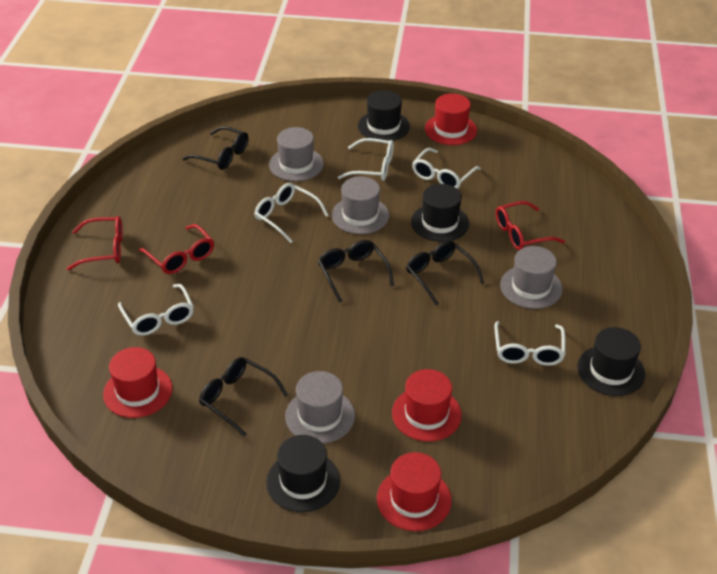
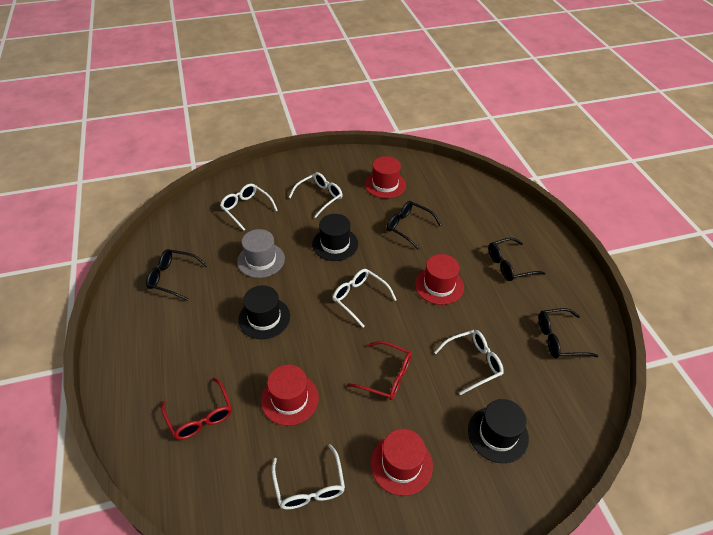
black hat: 4 -> 3
grey hat: 4 -> 1
red glasses: 3 -> 2

